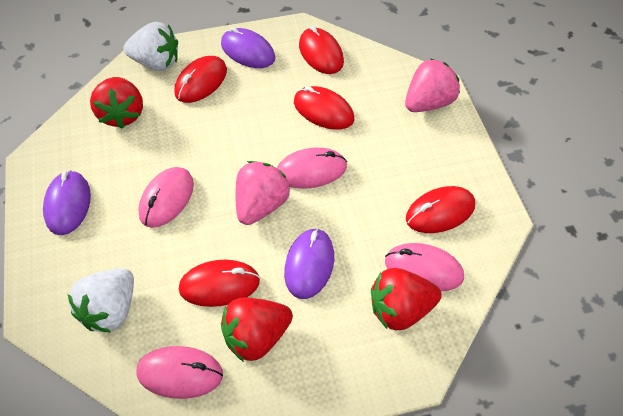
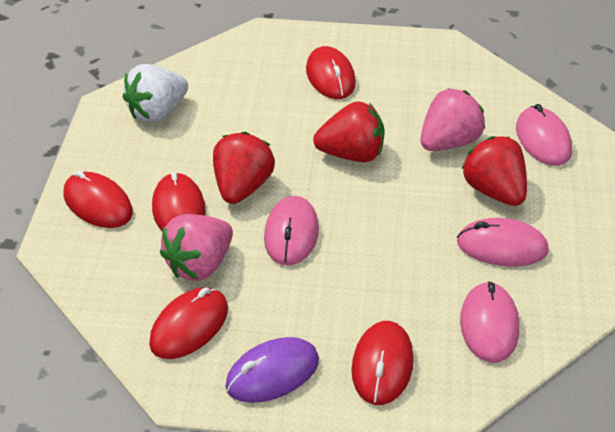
purple mouse: 3 -> 1
white strawberry: 2 -> 1

